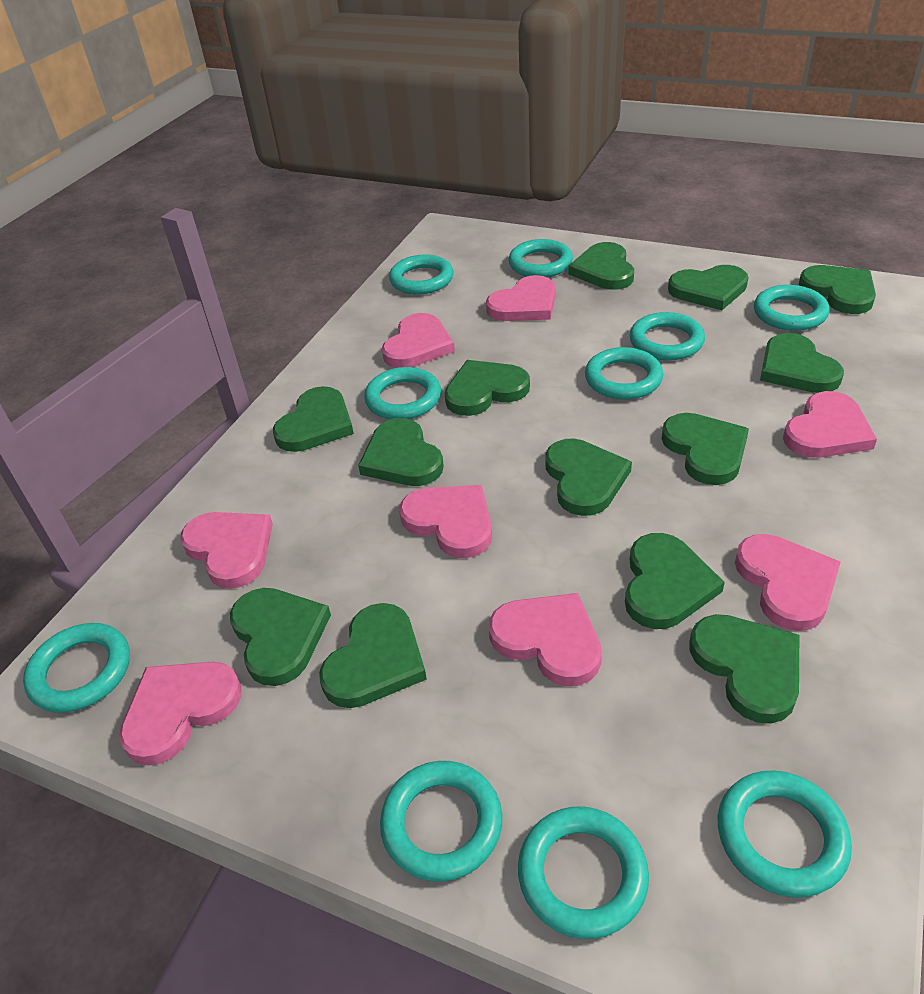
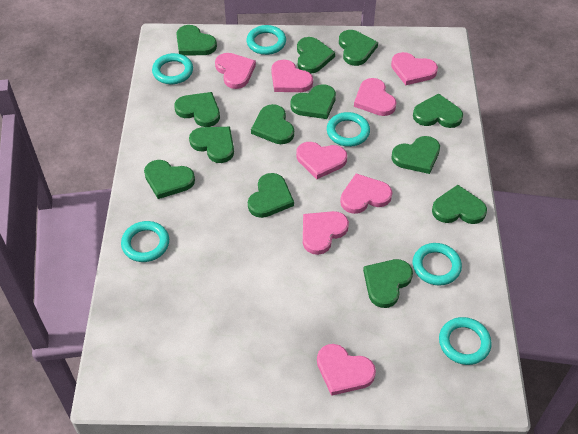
turquoise ring: 10 -> 6

